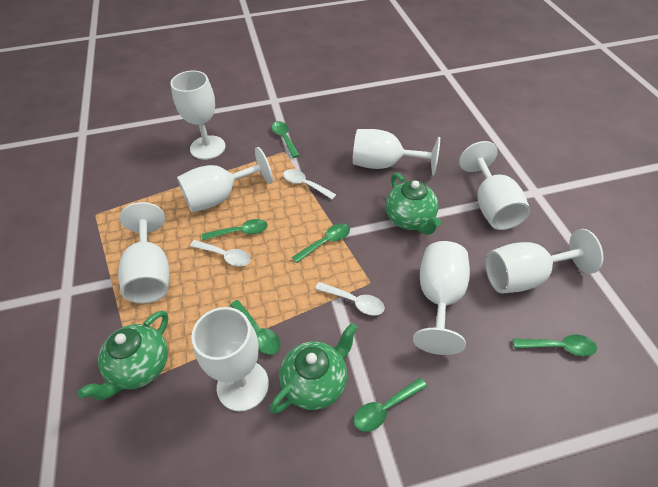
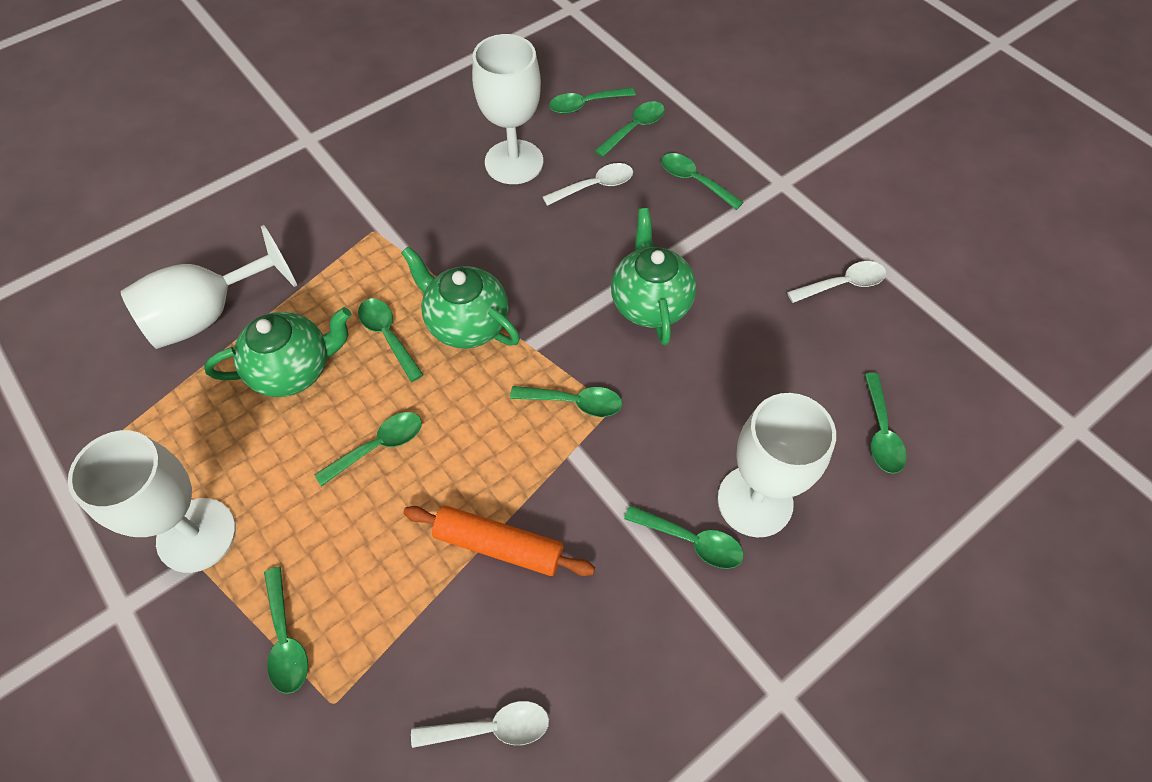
green spoon: 6 -> 9
orange rolling pin: 0 -> 1
white goblet: 8 -> 4

